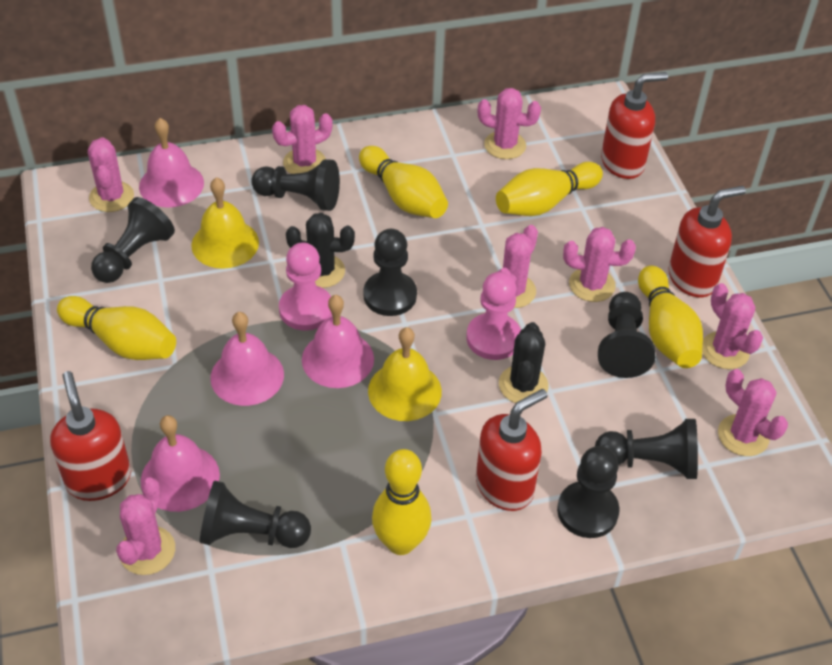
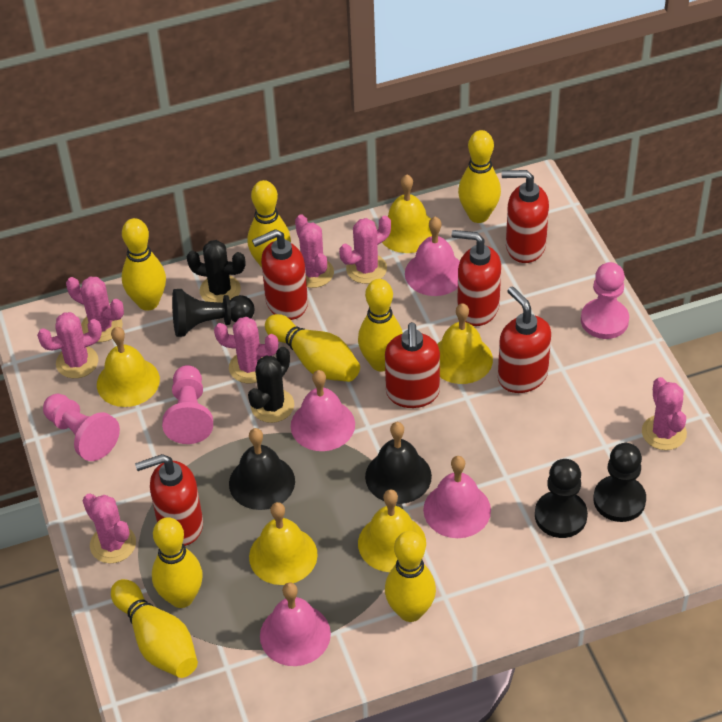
black bell: 0 -> 2
black pawn: 7 -> 3
pink cactus: 8 -> 7
pink pawn: 2 -> 3
red soap dispenser: 4 -> 6
yellow bell: 2 -> 5
yellow bowling pin: 5 -> 8

